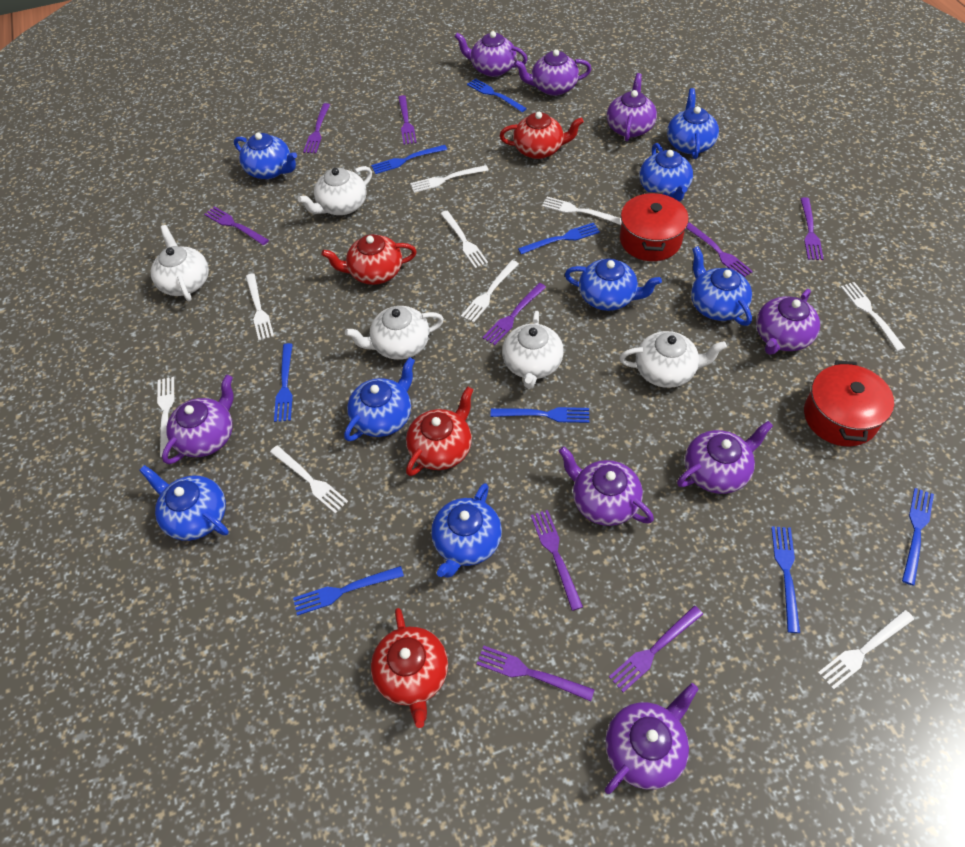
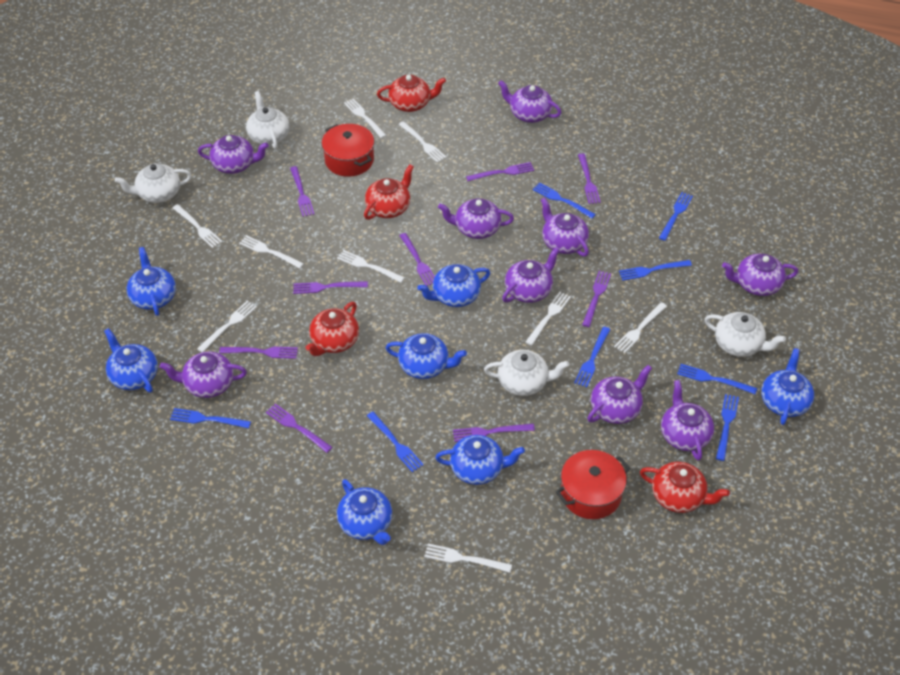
blue teapot: 8 -> 7
purple teapot: 8 -> 9
white teapot: 5 -> 4

